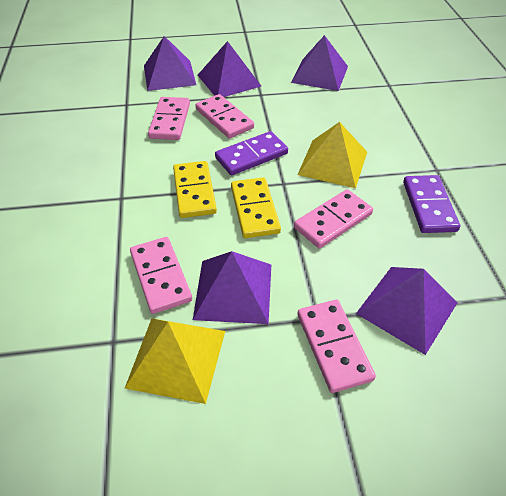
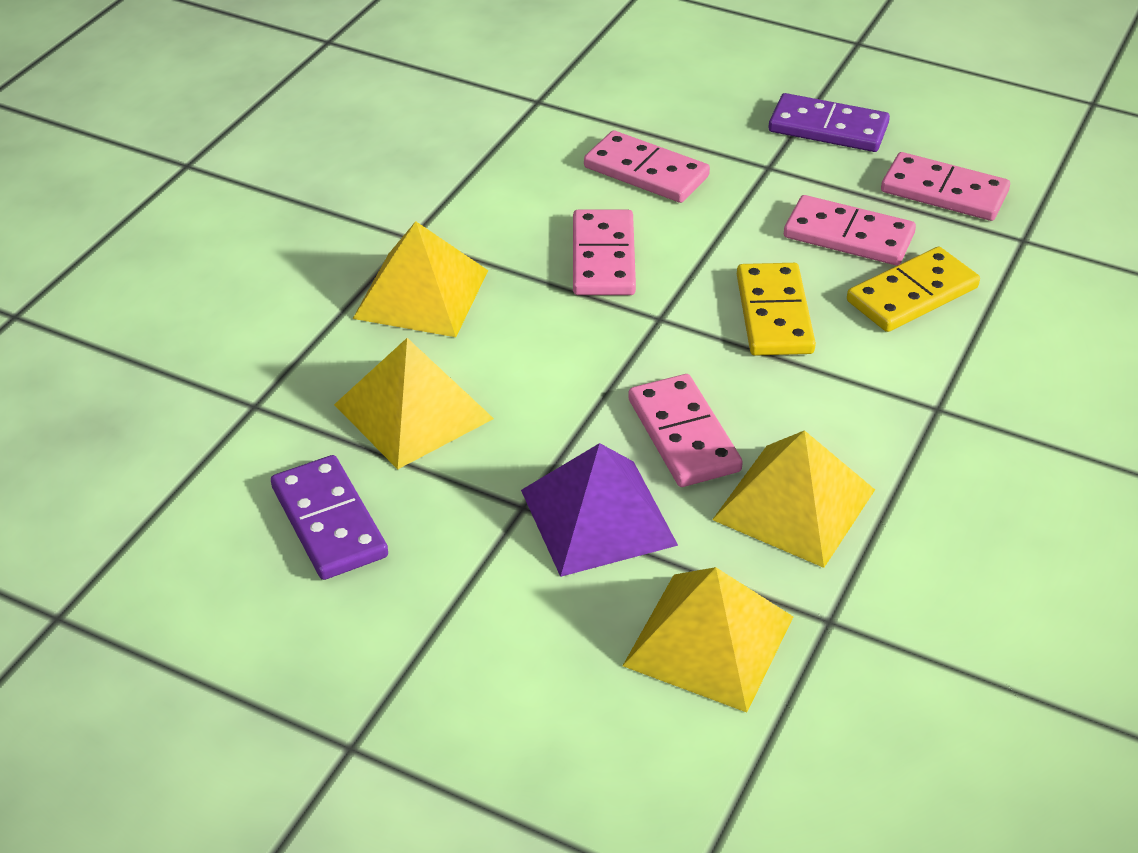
purple pyramid: 5 -> 1
yellow pyramid: 2 -> 4

